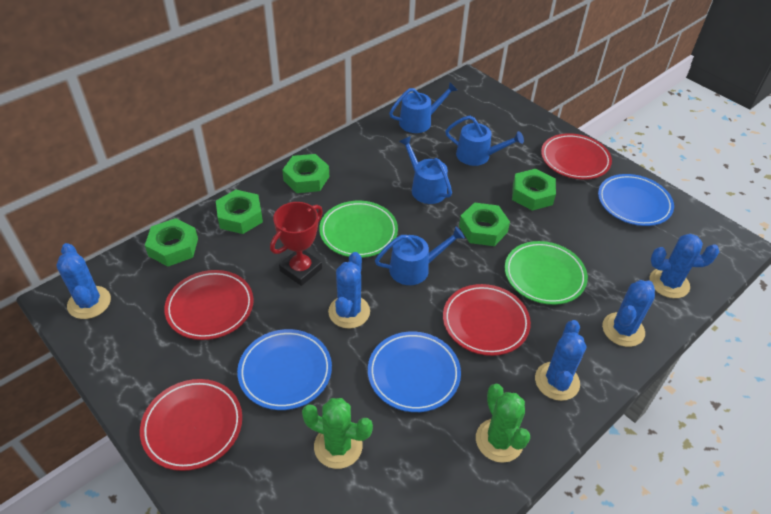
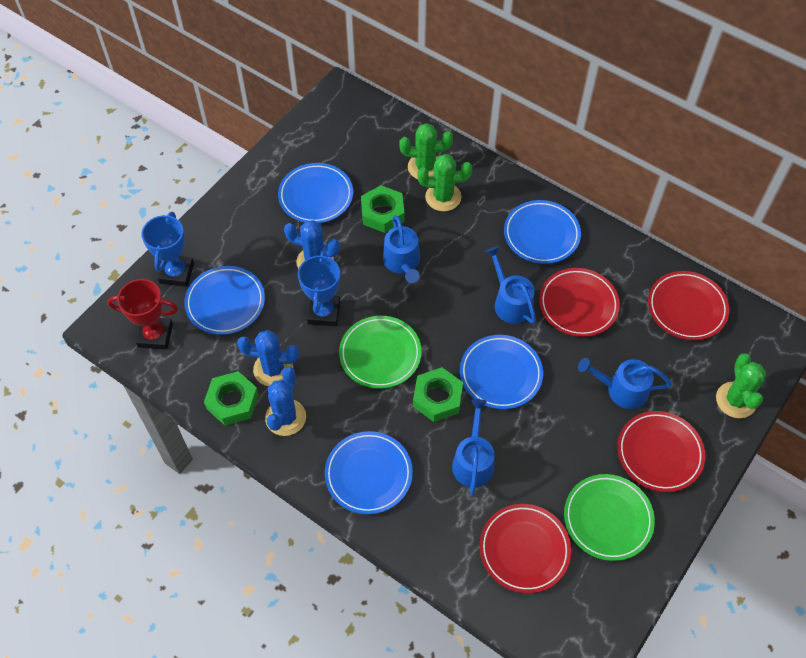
blue cactus: 5 -> 3
blue plate: 3 -> 5
blue trophy: 0 -> 2
green cactus: 2 -> 3
green nut: 5 -> 3

